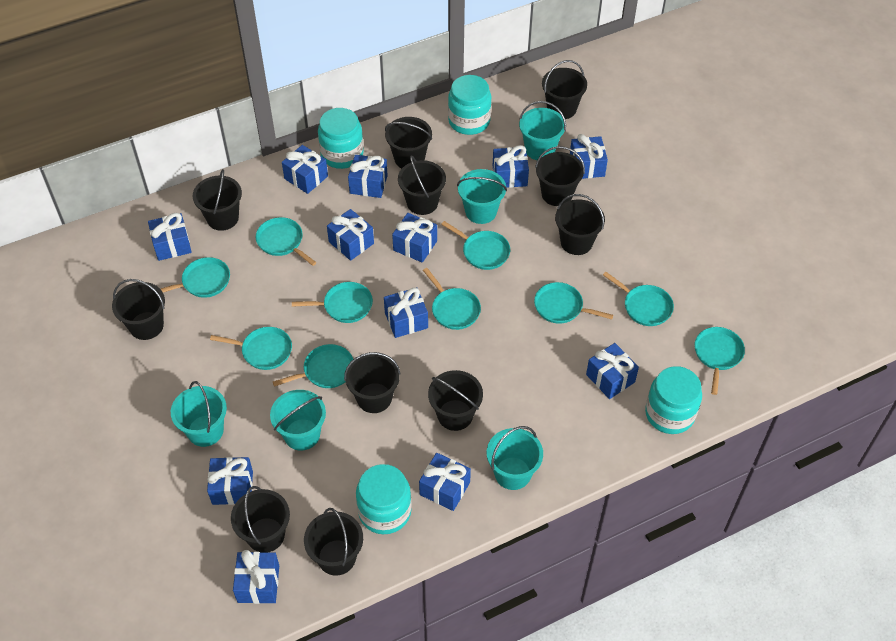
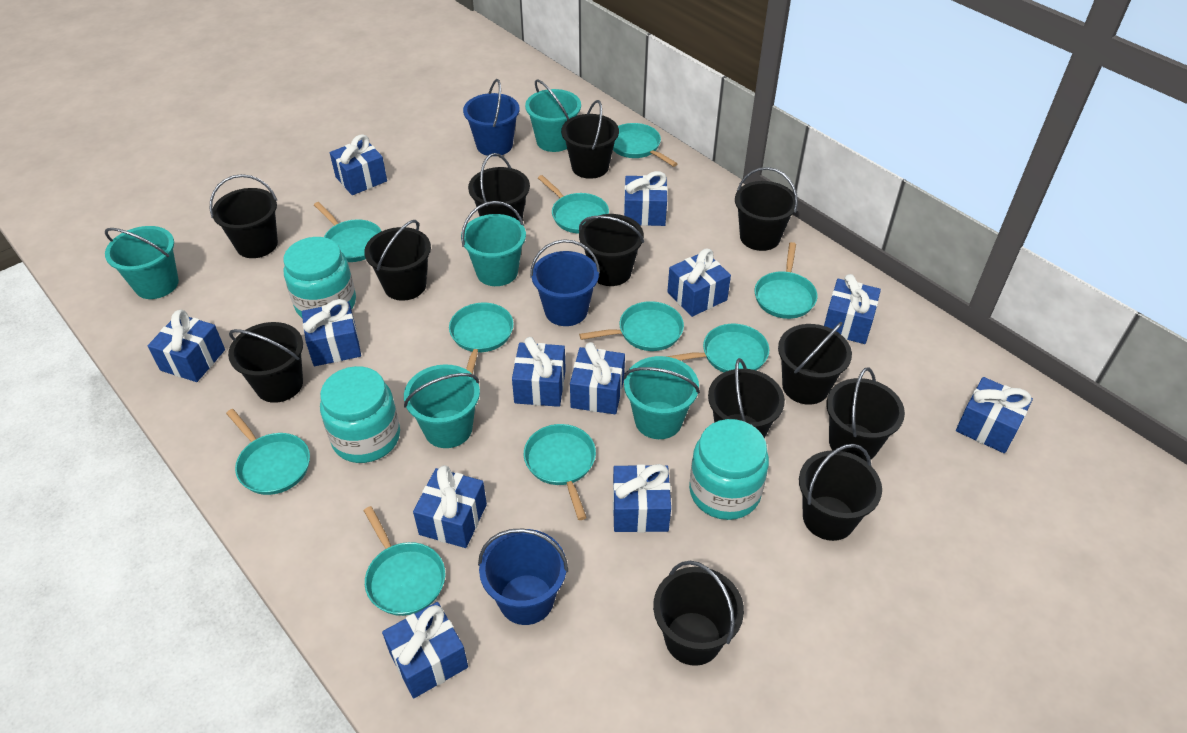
black bucket: 11 -> 12
blue bucket: 0 -> 3
turquoise jar: 4 -> 3

